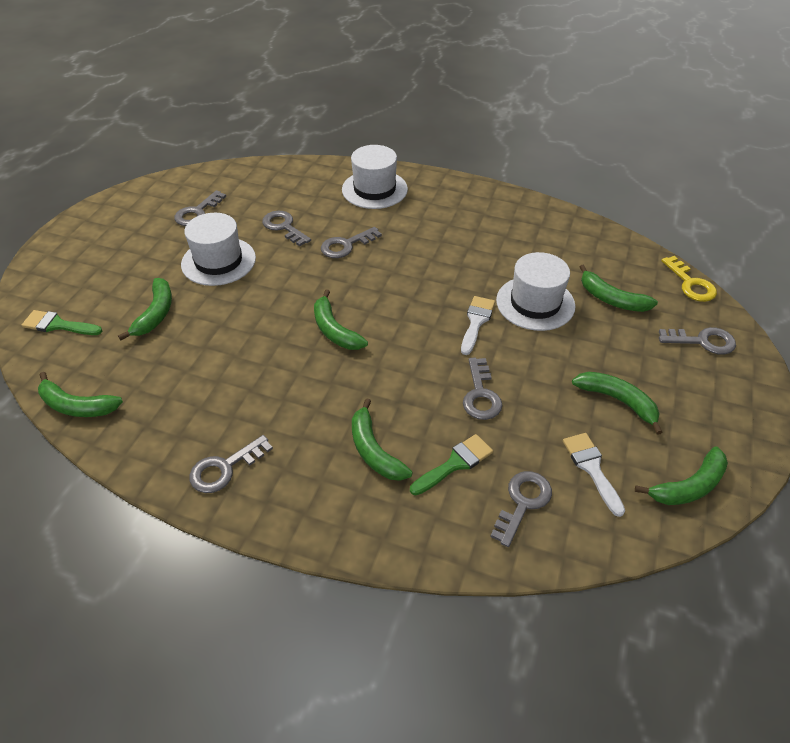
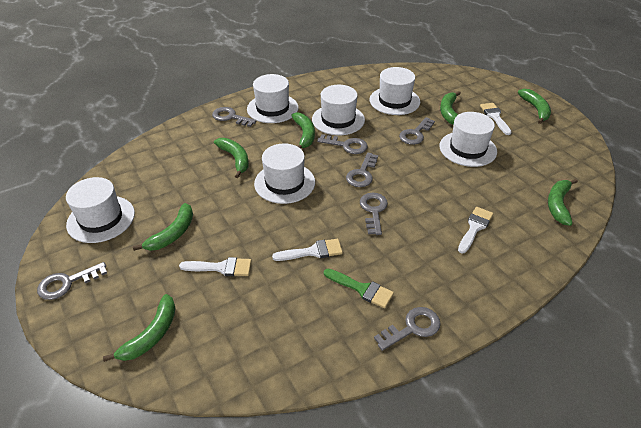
green brush: 2 -> 1
white brush: 2 -> 4
white hat: 3 -> 6
yellow key: 1 -> 0

